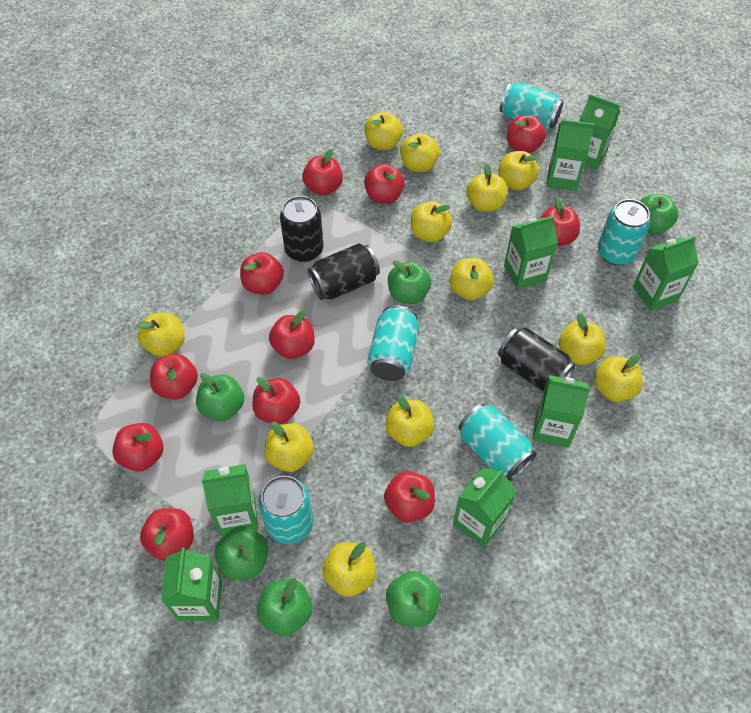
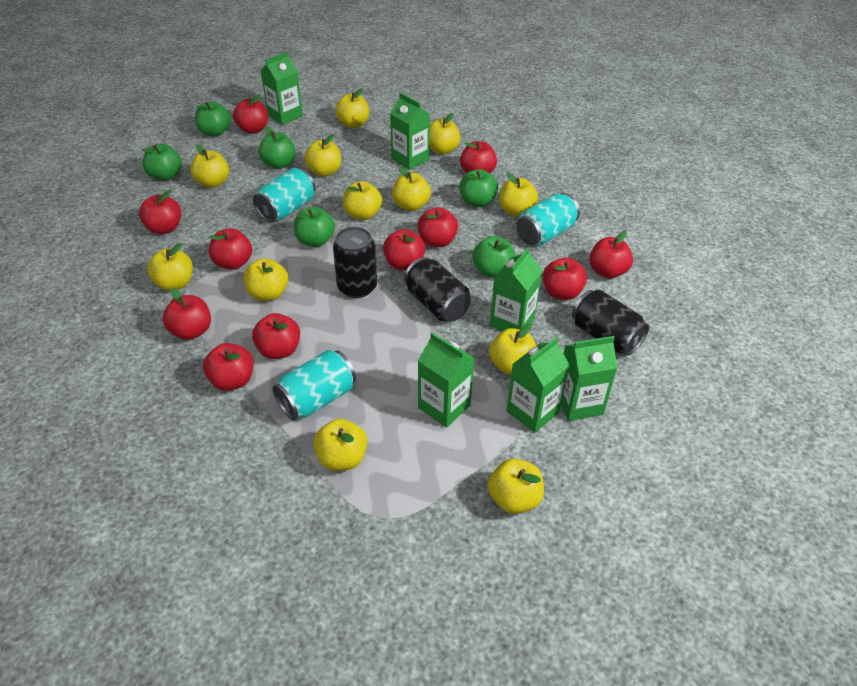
green carton: 8 -> 6
turquoise can: 5 -> 3

